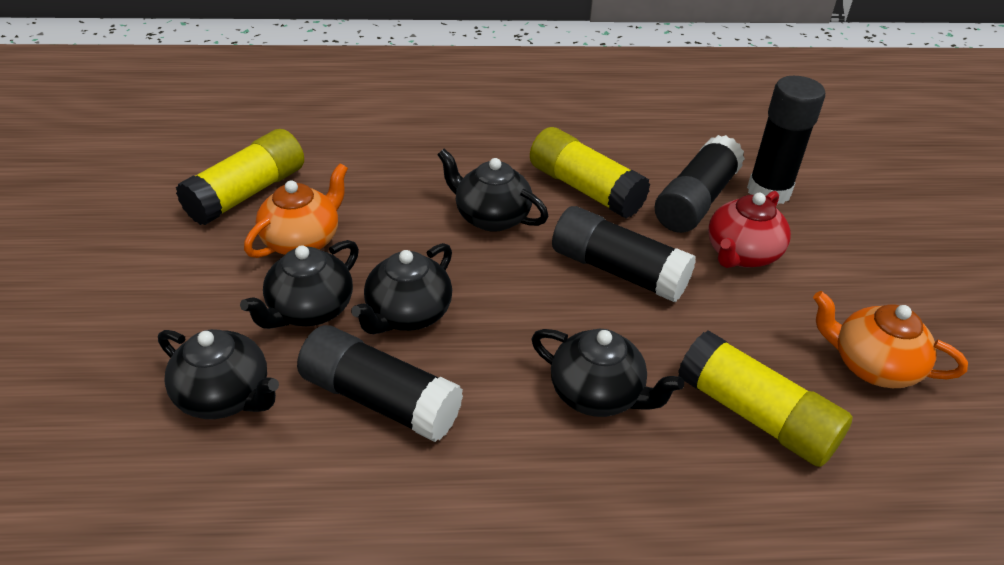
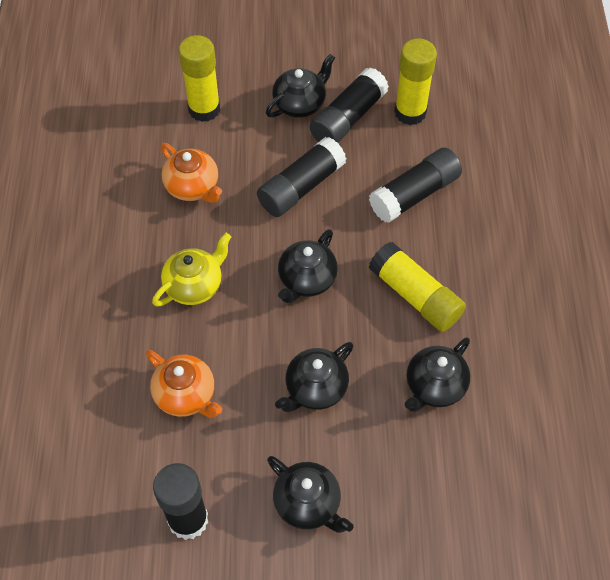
red teapot: 1 -> 0
yellow teapot: 0 -> 1

